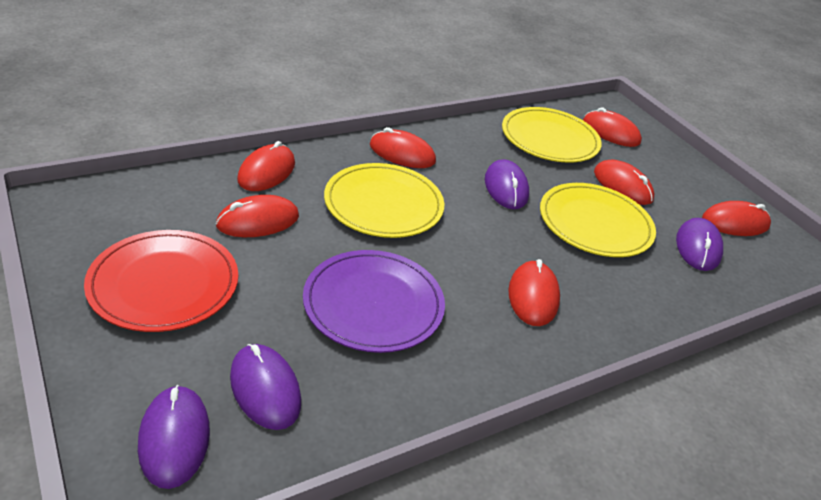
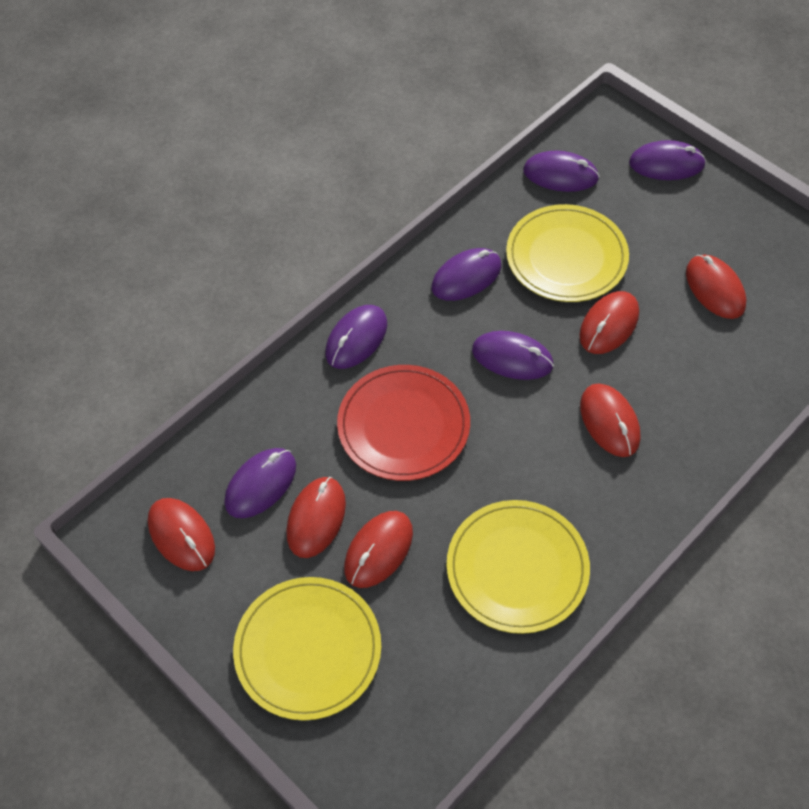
purple mouse: 4 -> 6
purple plate: 1 -> 0
red mouse: 7 -> 6

